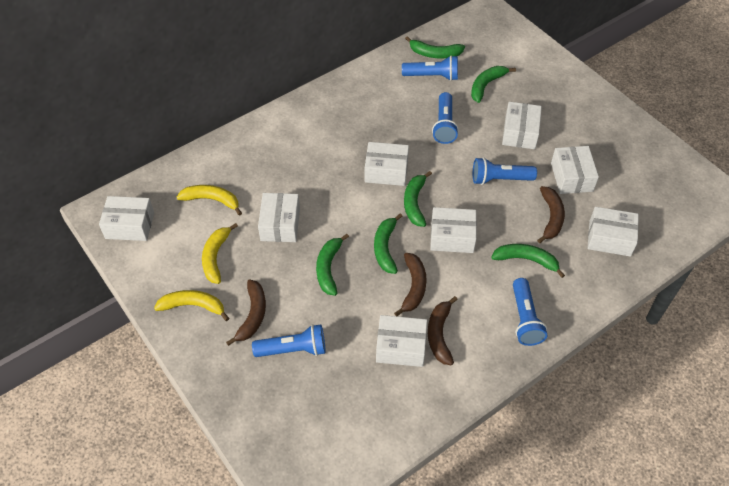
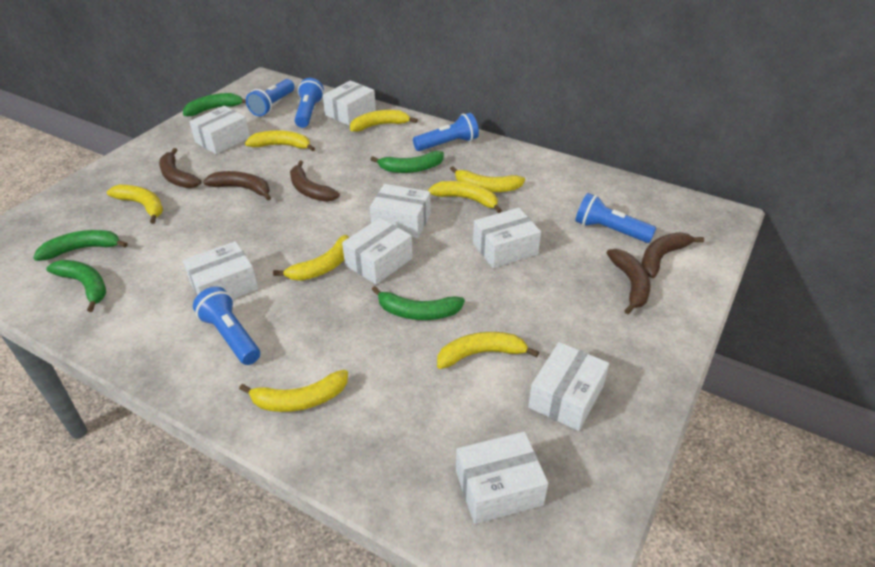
brown banana: 4 -> 5
green banana: 6 -> 5
yellow banana: 3 -> 8

